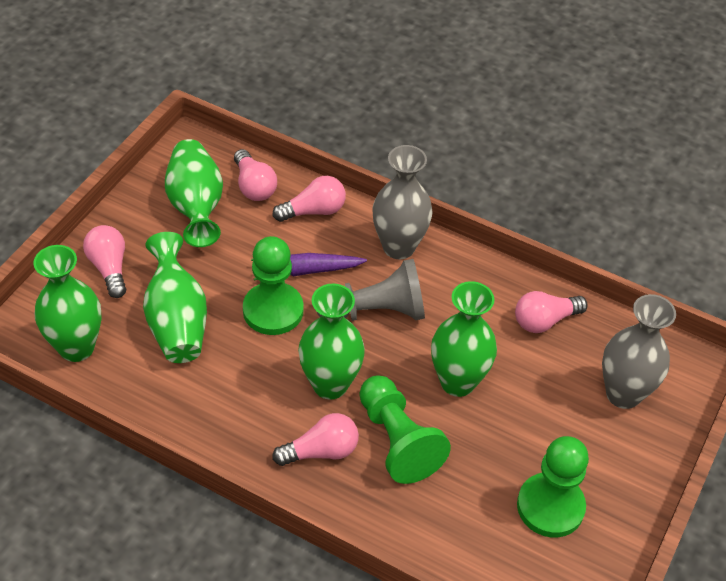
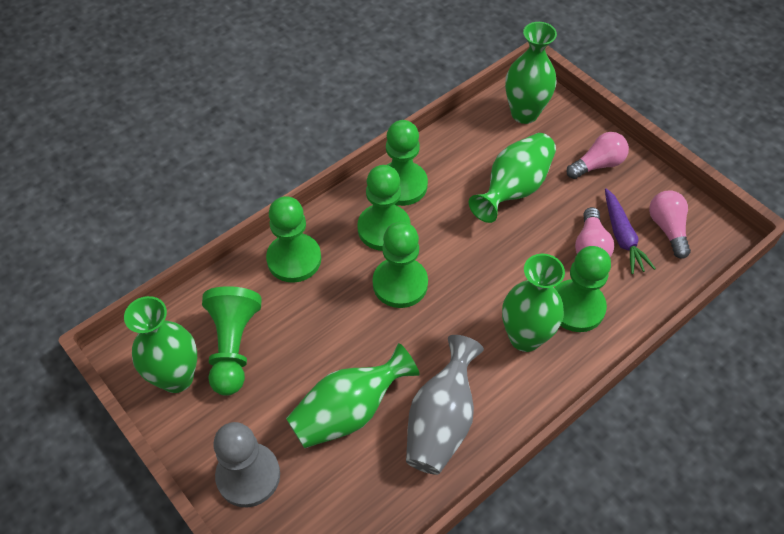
green pawn: 3 -> 6
grey vase: 2 -> 1
pink light bulb: 5 -> 3

